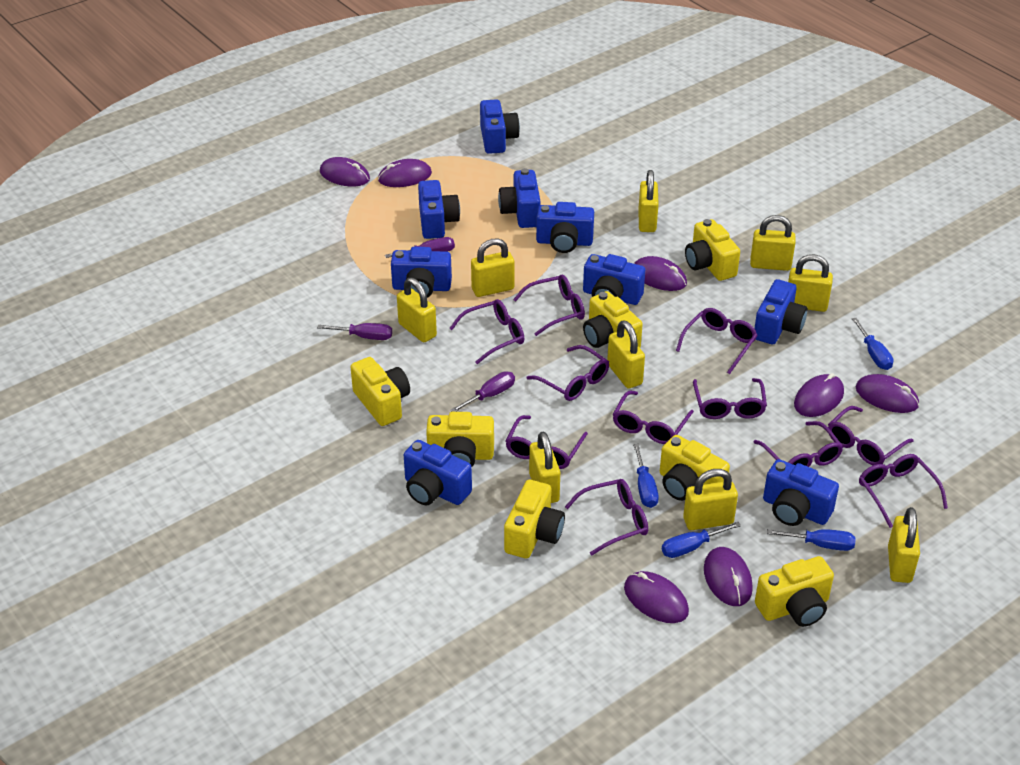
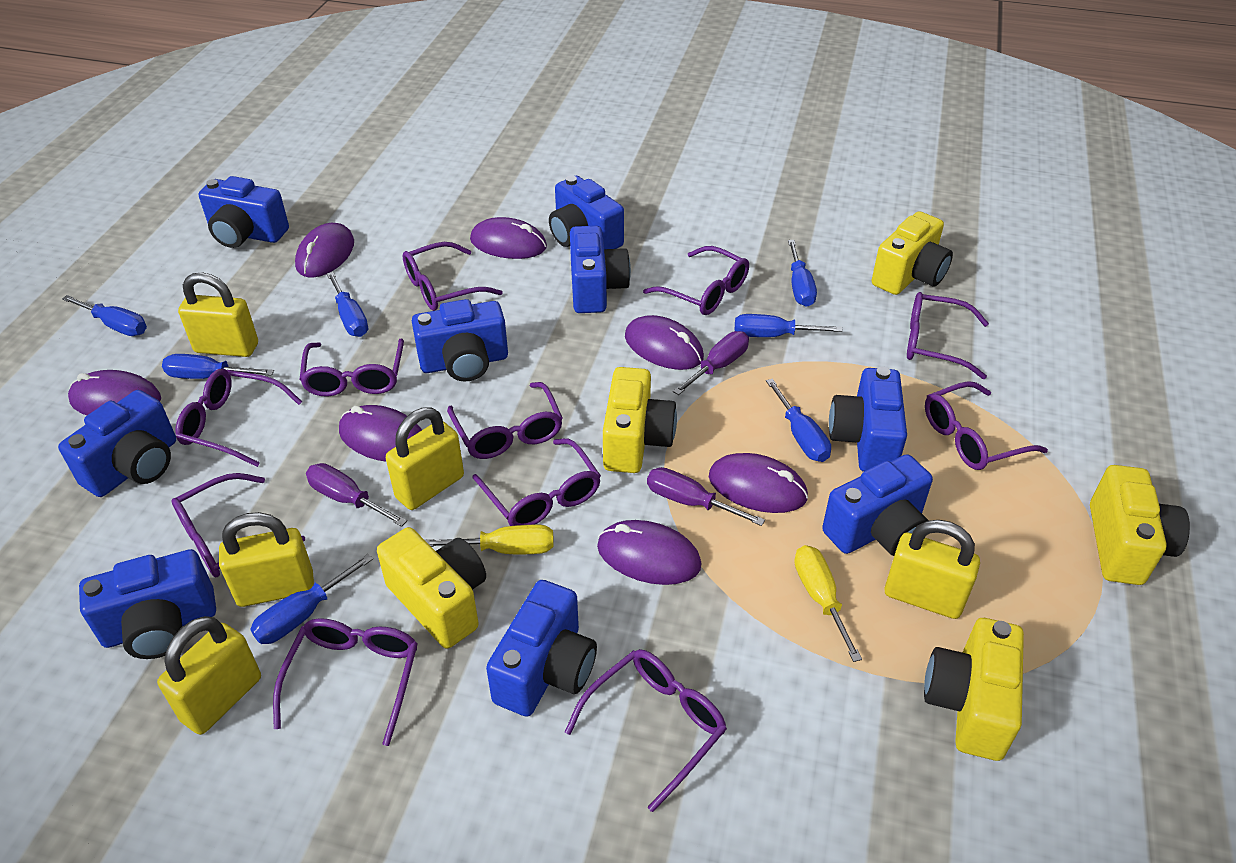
blue screwdriver: 4 -> 7
yellow camera: 7 -> 5
yellow padlock: 9 -> 5
yellow screwdriver: 0 -> 2

